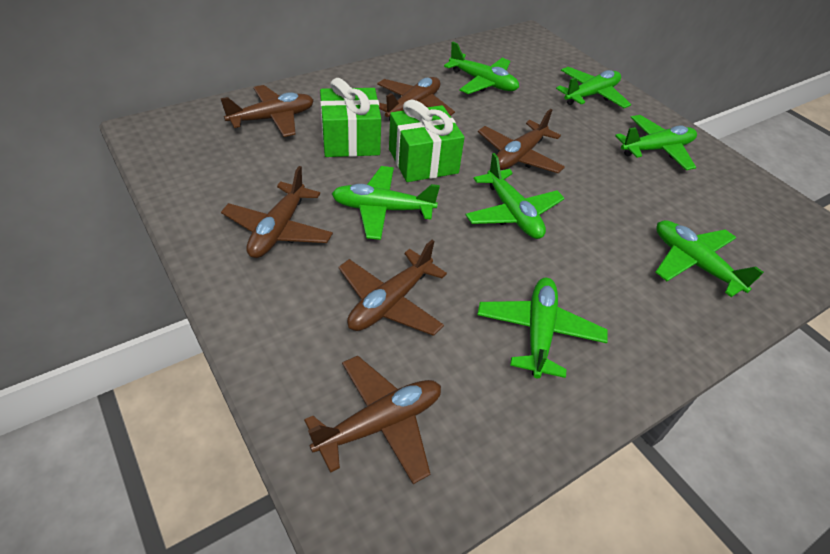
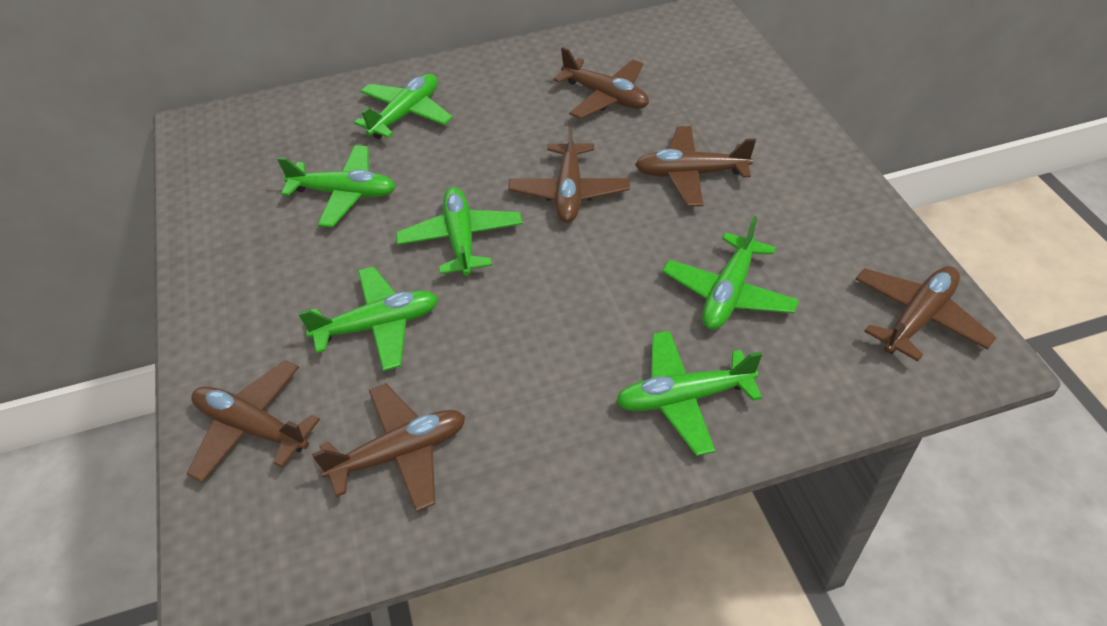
green gift: 2 -> 0
green plane: 7 -> 6

